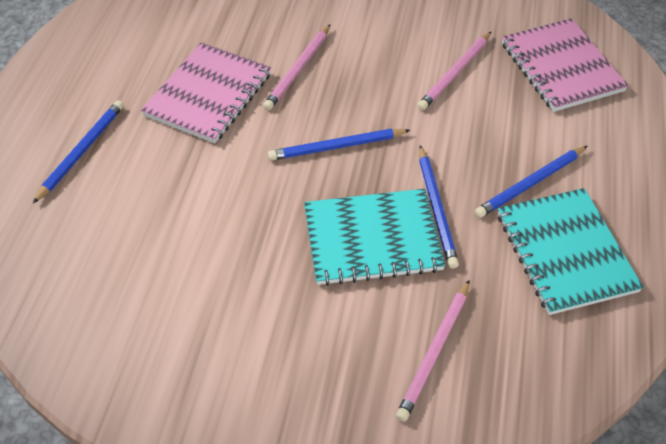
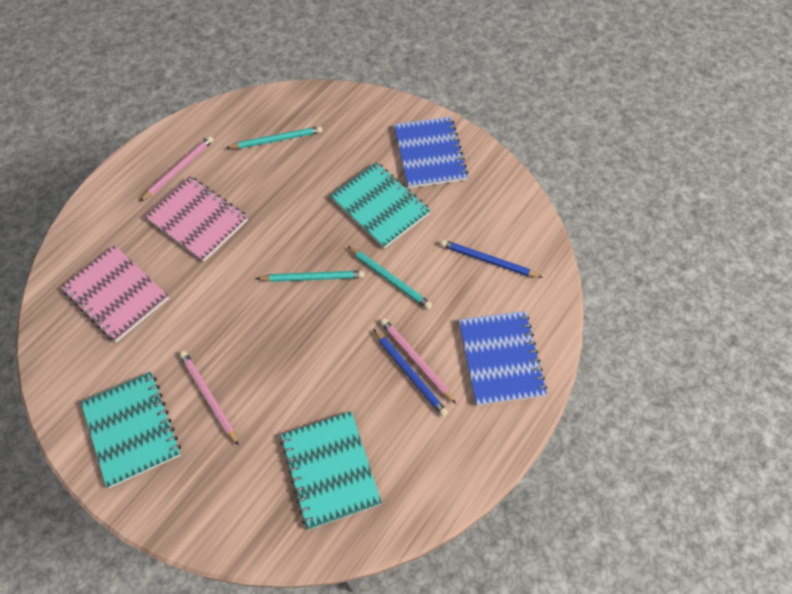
blue notebook: 0 -> 2
blue pencil: 4 -> 2
turquoise notebook: 2 -> 3
turquoise pencil: 0 -> 3

